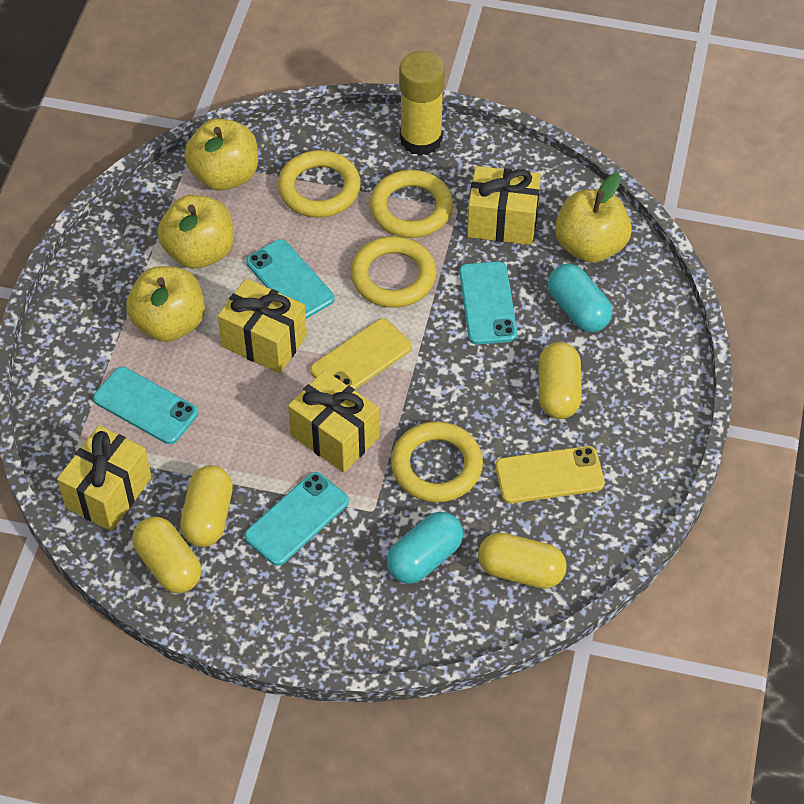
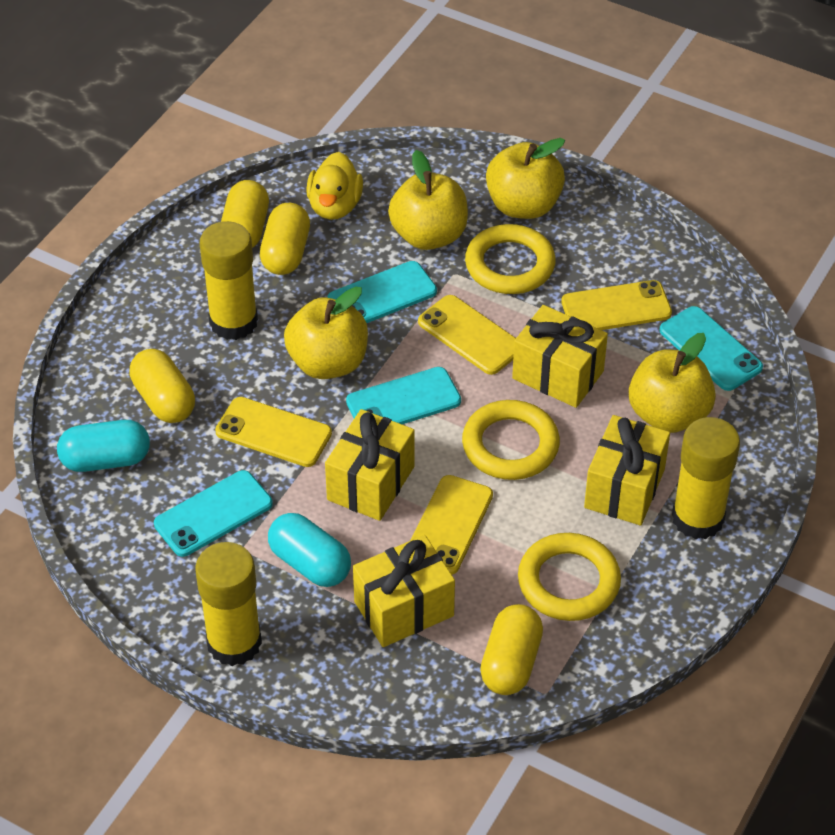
yellow duck: 0 -> 1
yellow glue stick: 1 -> 3
yellow phone: 2 -> 4
yellow ring: 4 -> 3

